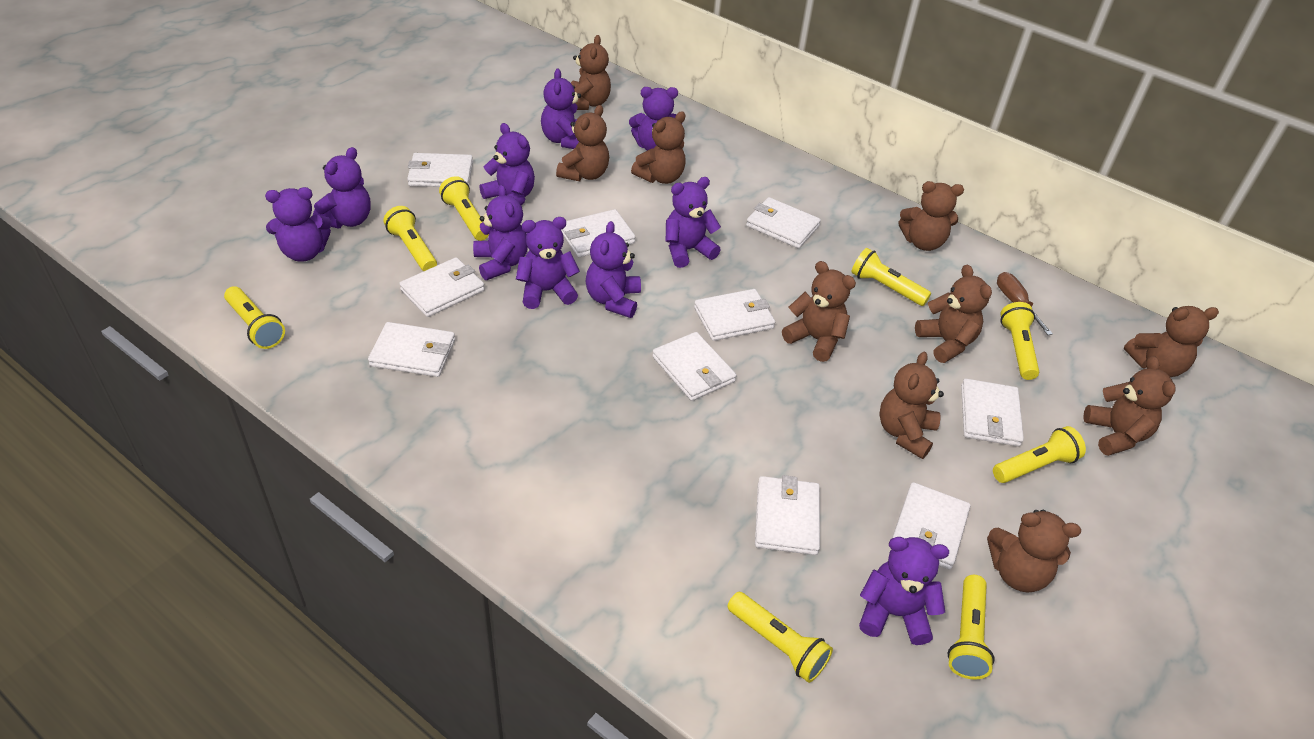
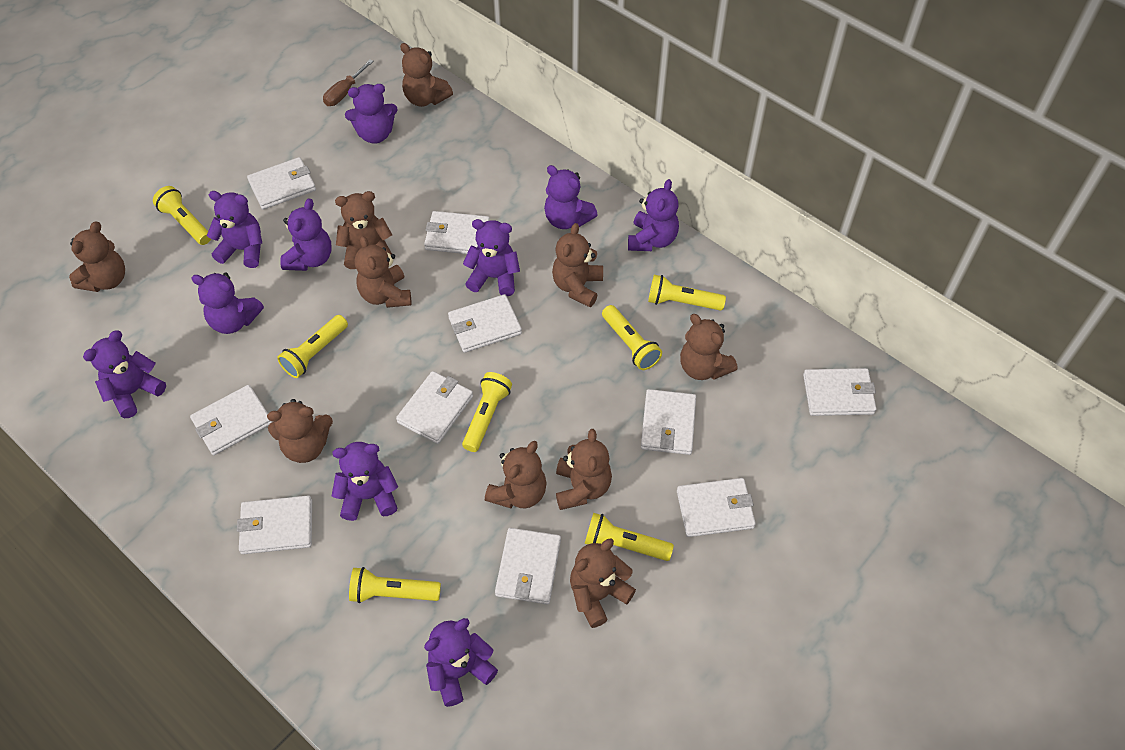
yellow flashlight: 8 -> 7

